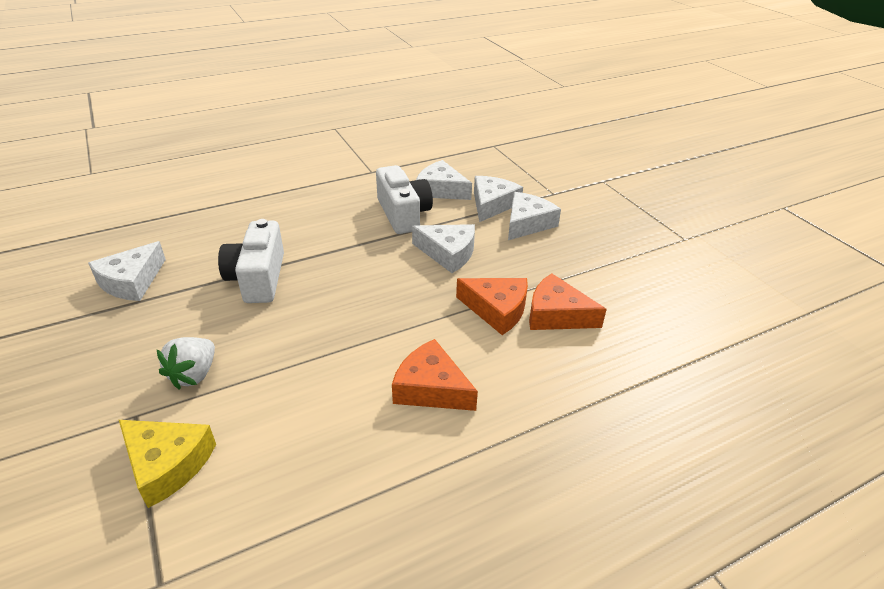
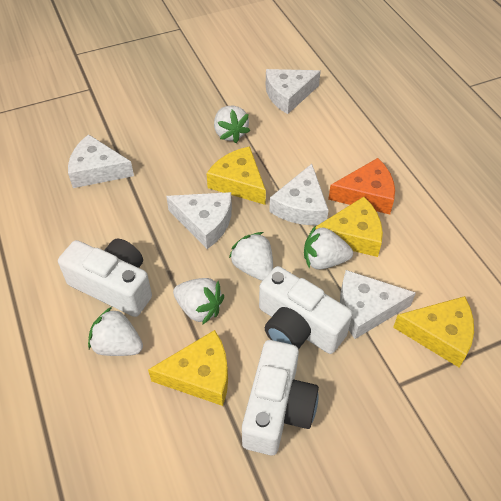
orange cheese: 3 -> 1
white camera: 2 -> 3
white strawberry: 1 -> 5
yellow cheese: 1 -> 4

